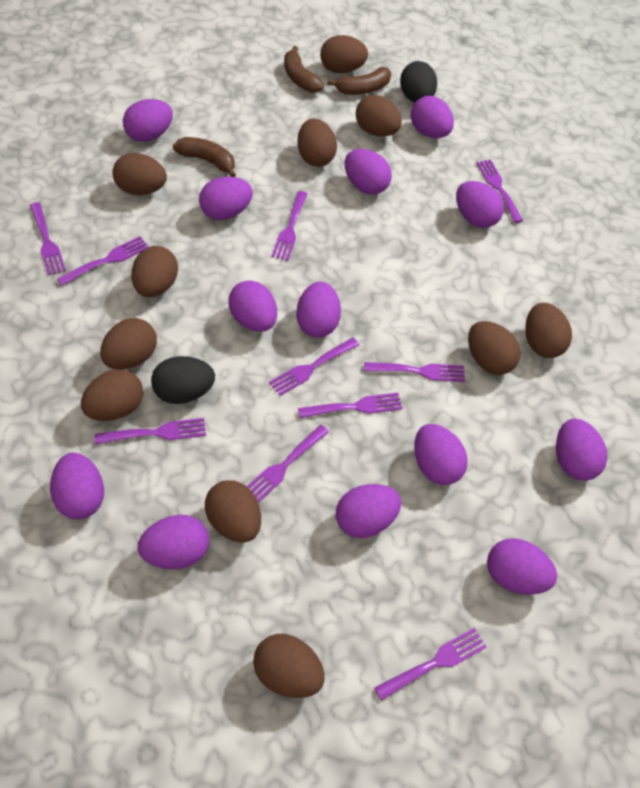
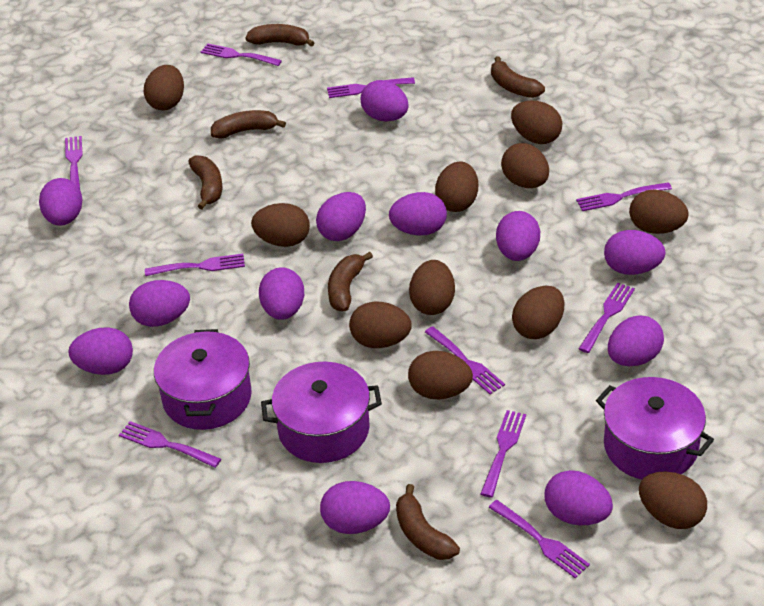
black egg: 2 -> 0
brown banana: 3 -> 6
purple egg: 13 -> 12
purple pot: 0 -> 3

